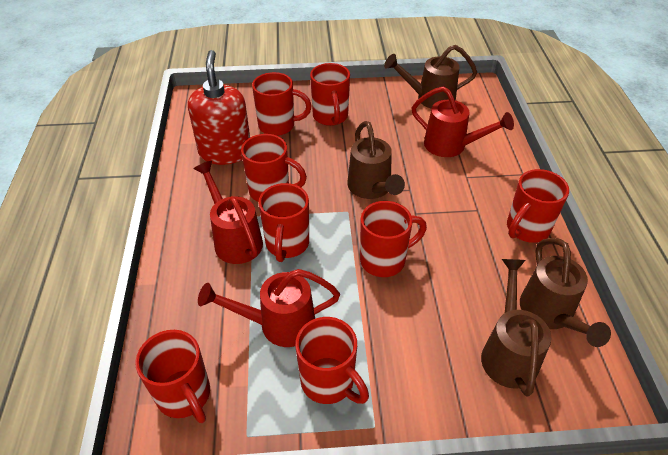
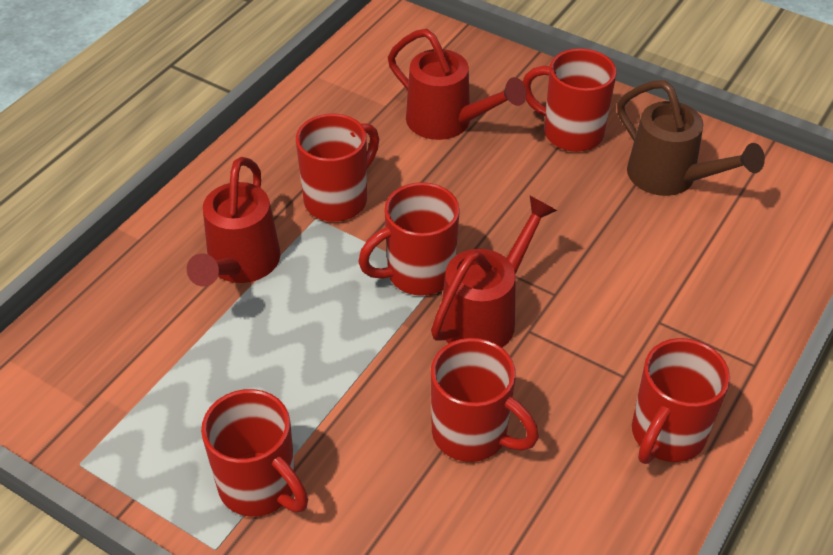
brown watering can: 4 -> 1
red mug: 8 -> 6
red soap dispenser: 1 -> 0

